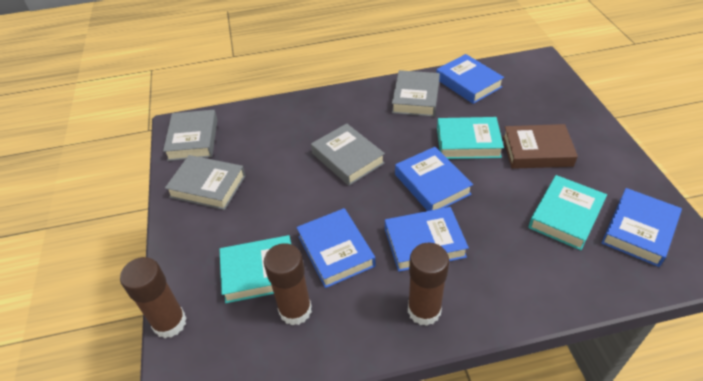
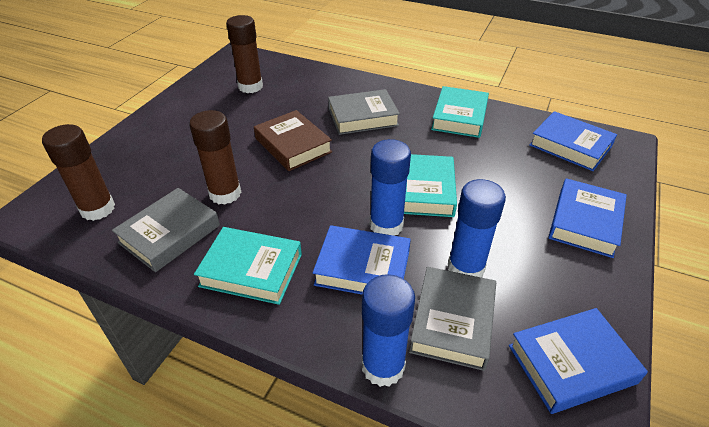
blue book: 5 -> 4
blue glue stick: 0 -> 3
grey book: 4 -> 3

